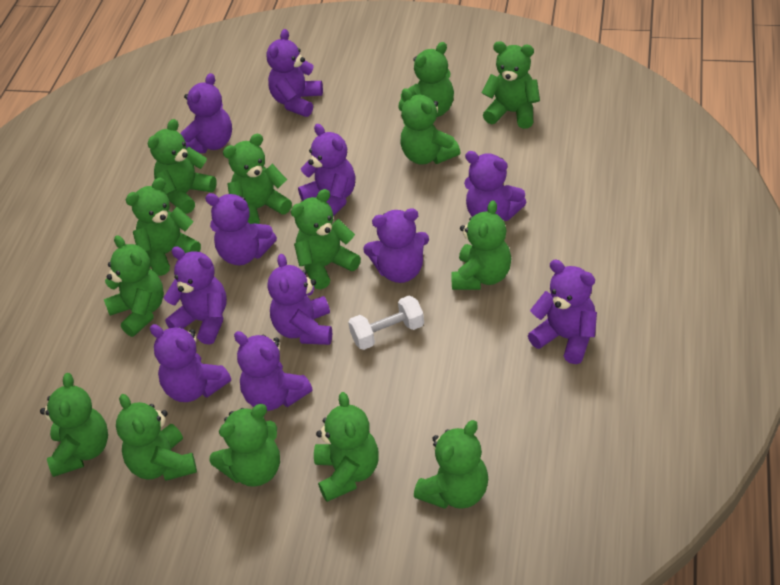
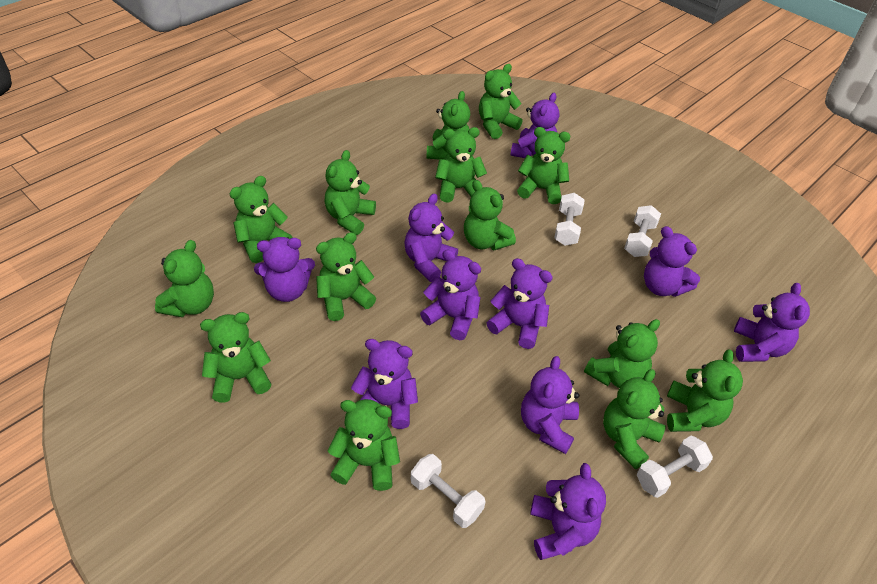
purple teddy bear: 11 -> 10
white dumbbell: 1 -> 4

